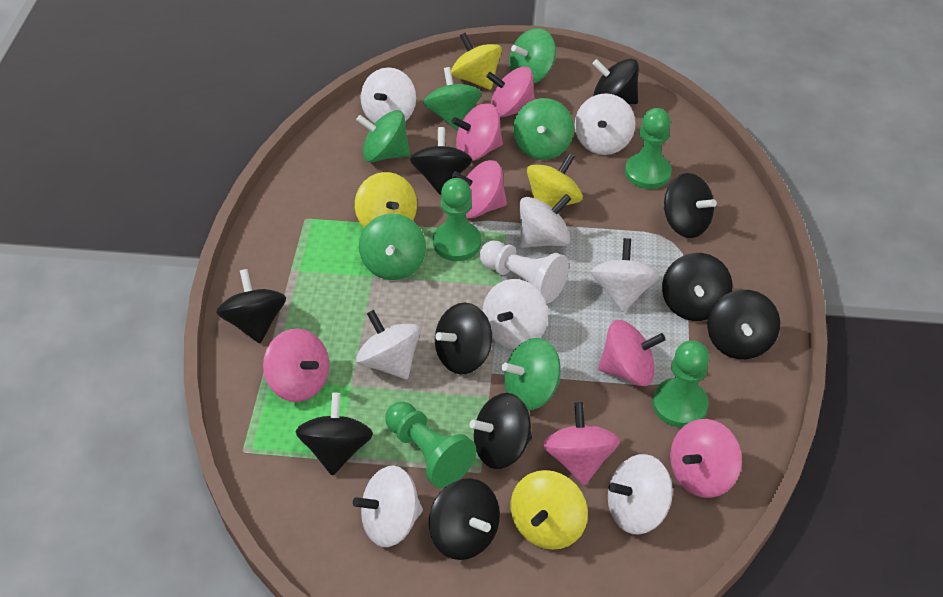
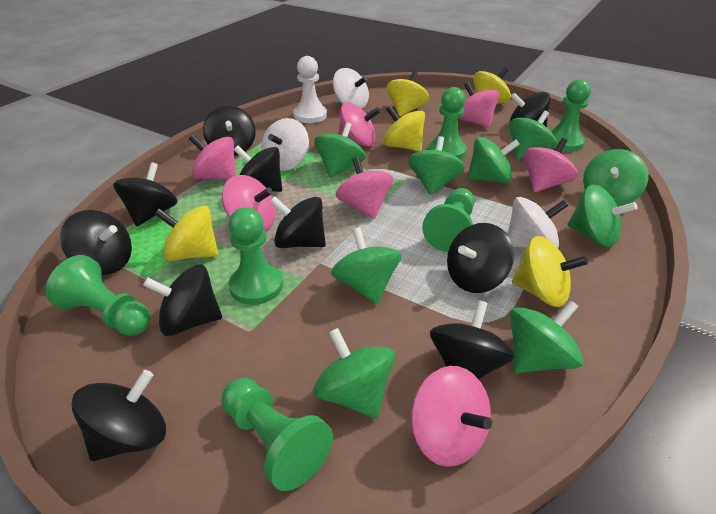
green pawn: 4 -> 6
green spinning top: 6 -> 9
white spinning top: 8 -> 3
yellow spinning top: 4 -> 5

